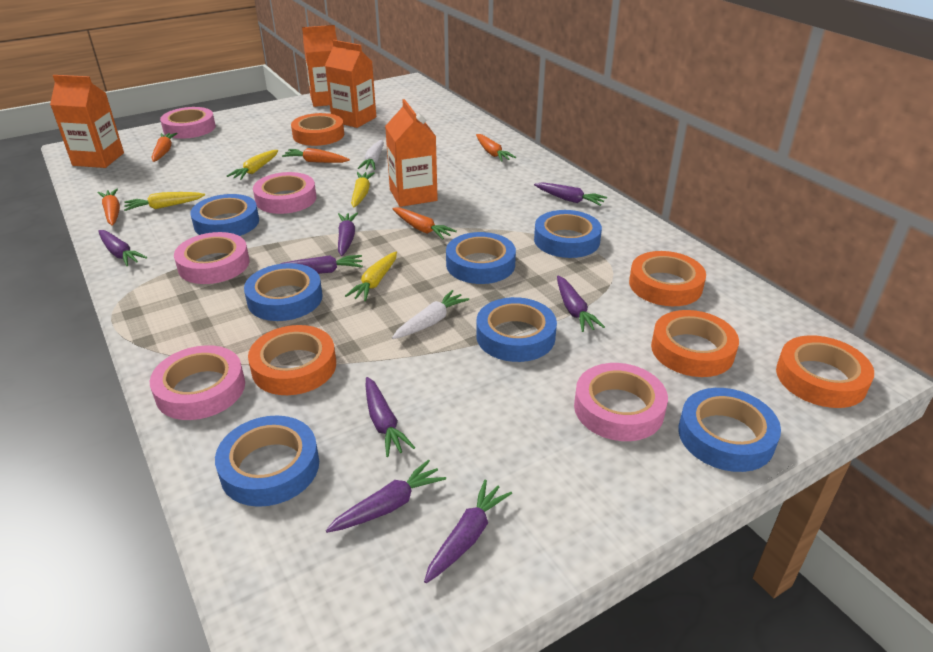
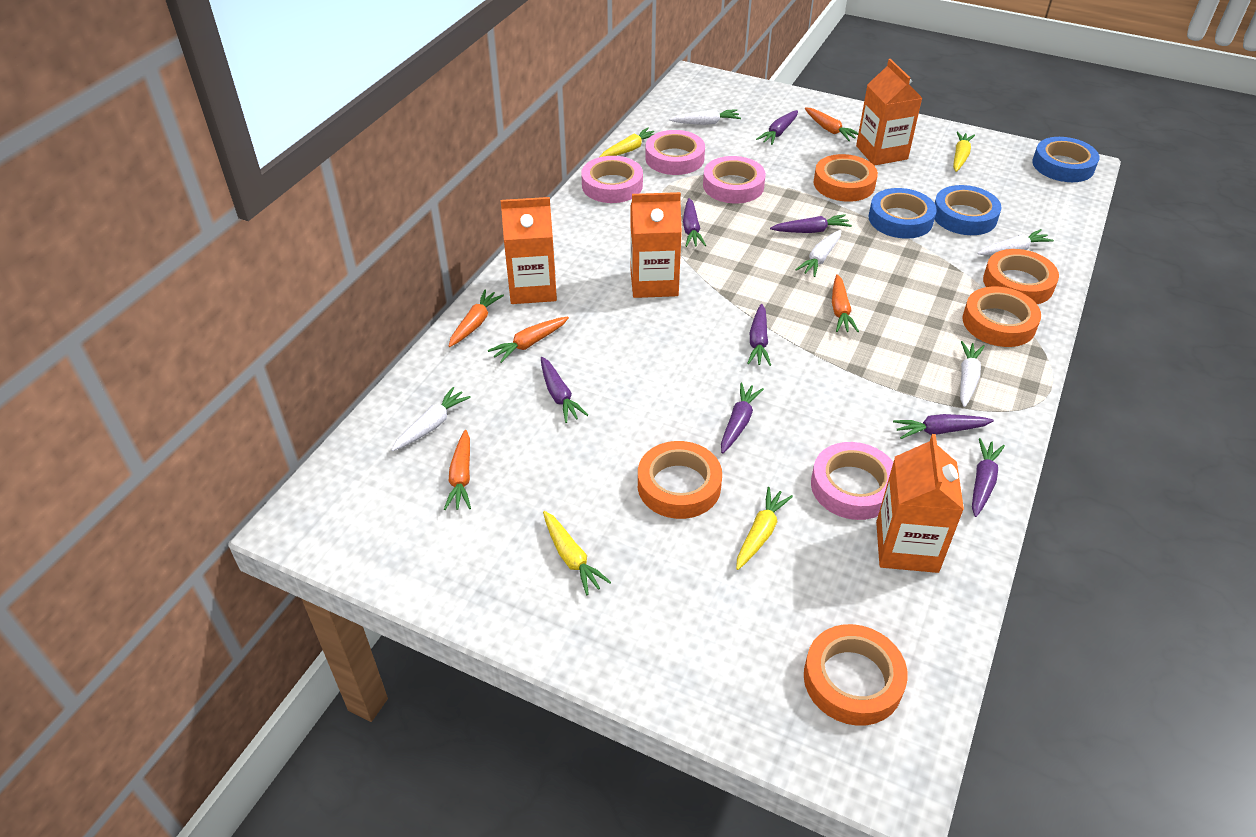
blue tape: 7 -> 3
pink tape: 5 -> 4
white carrot: 2 -> 5

